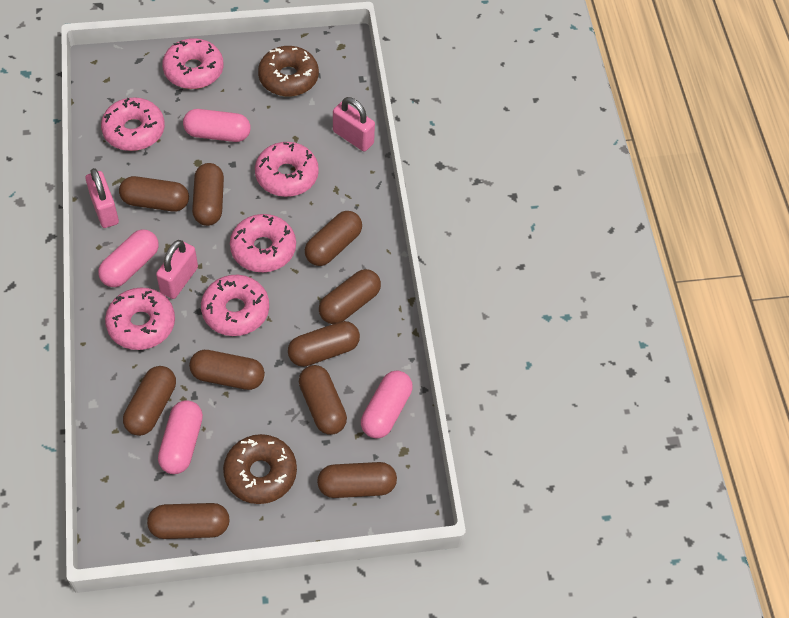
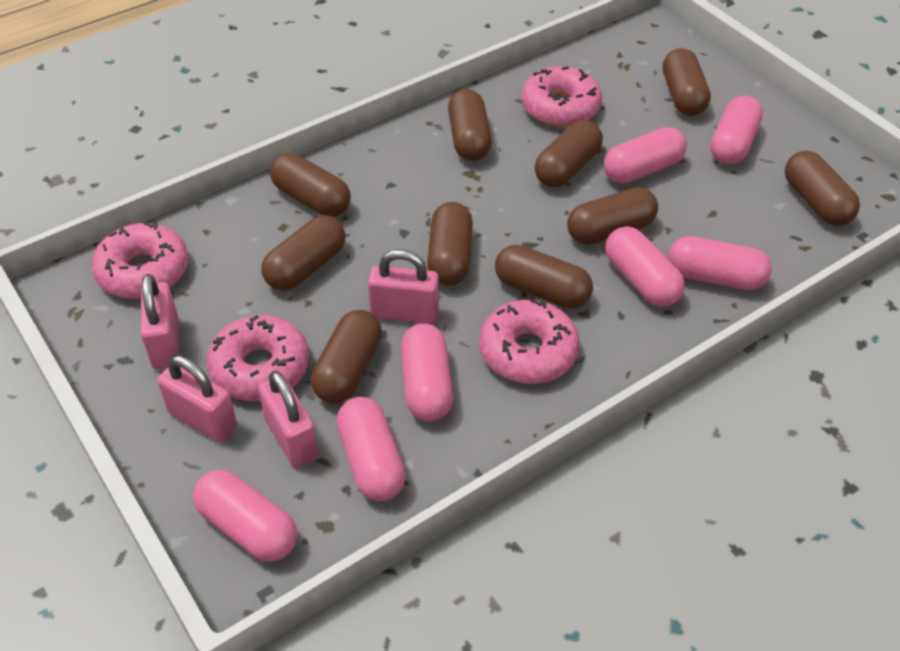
brown donut: 2 -> 0
pink capsule: 4 -> 7
pink donut: 6 -> 4
pink padlock: 3 -> 4

